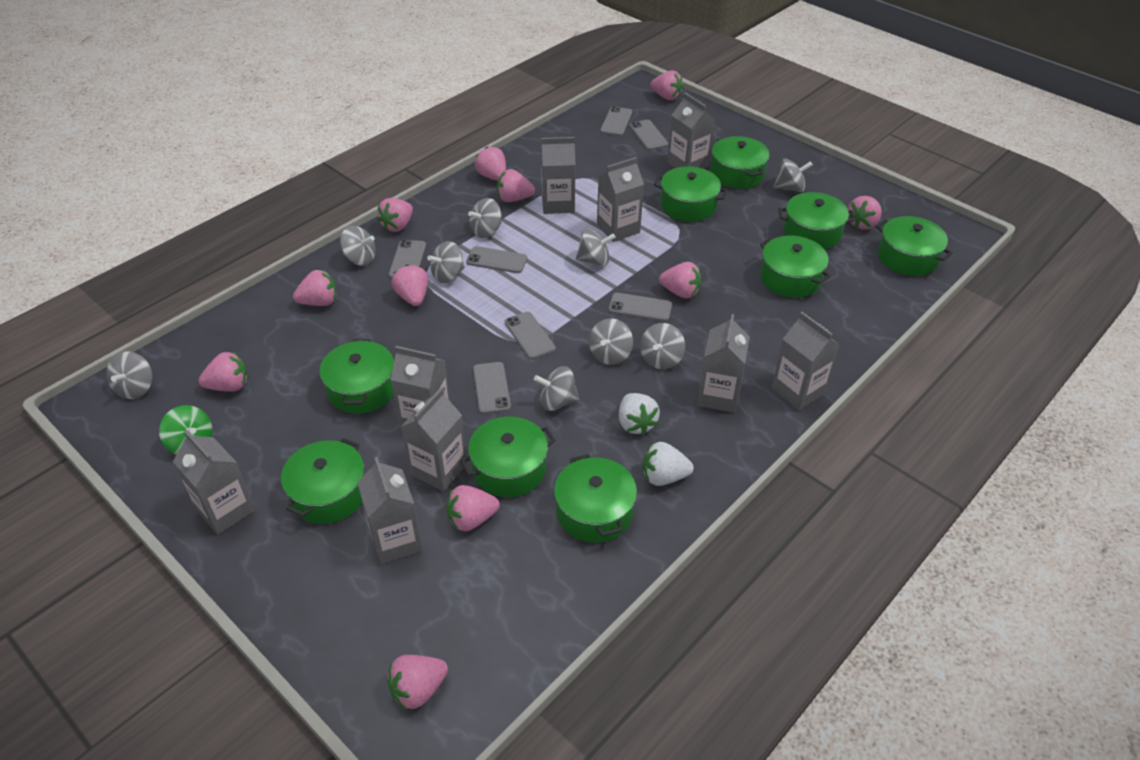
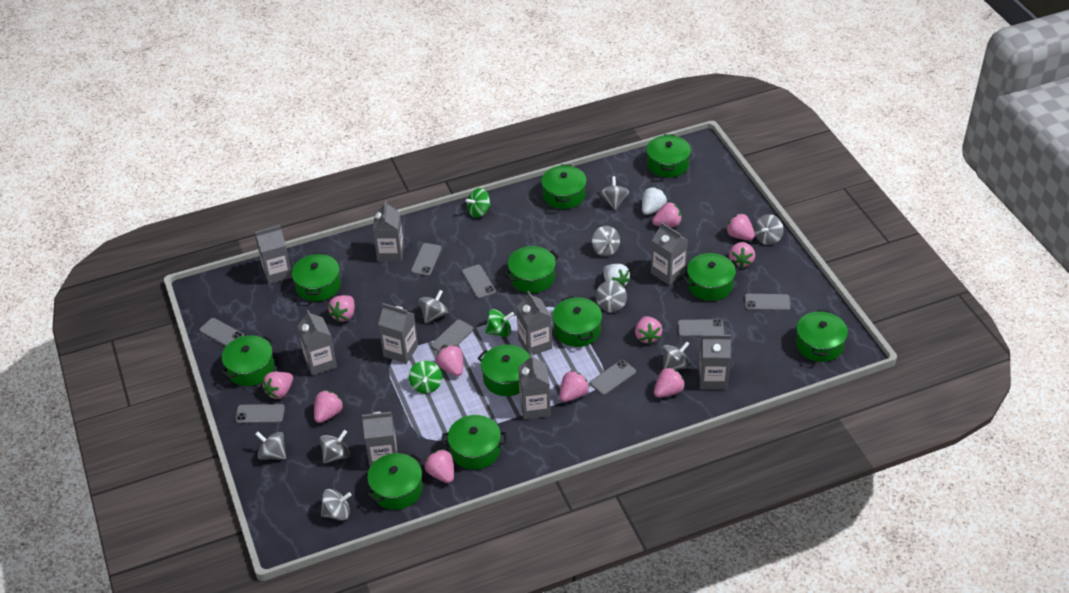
green pot: 9 -> 11
green spinning top: 1 -> 3
grey phone: 7 -> 8

